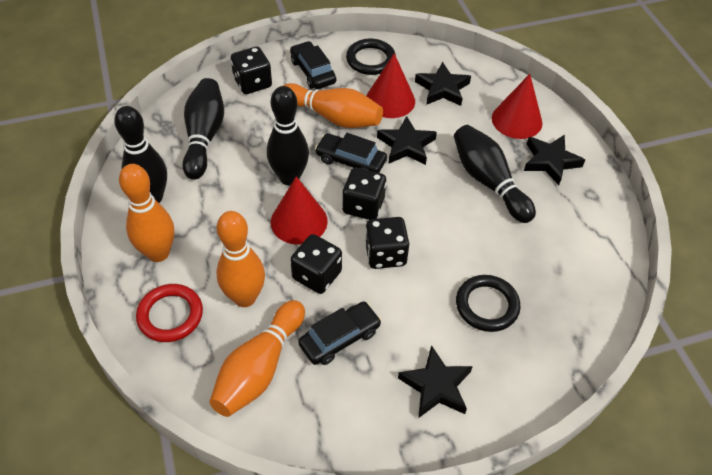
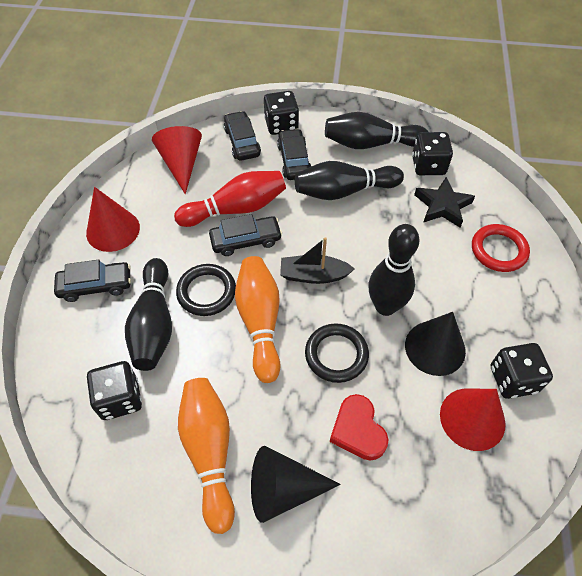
black boat: 0 -> 1
black car: 3 -> 4
black cone: 0 -> 2
black star: 4 -> 1
orange bowling pin: 4 -> 2
red bowling pin: 0 -> 1
red heart: 0 -> 1

